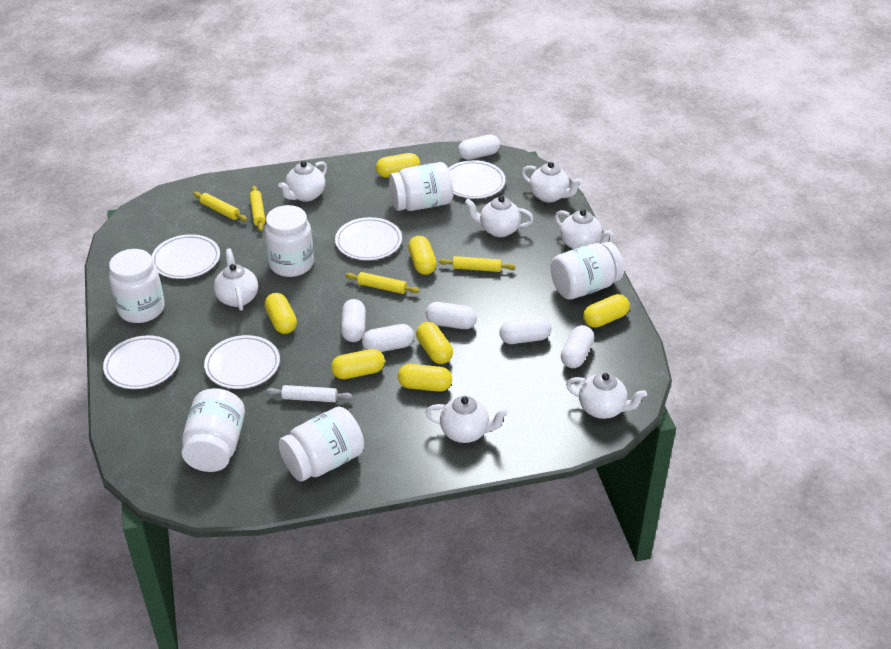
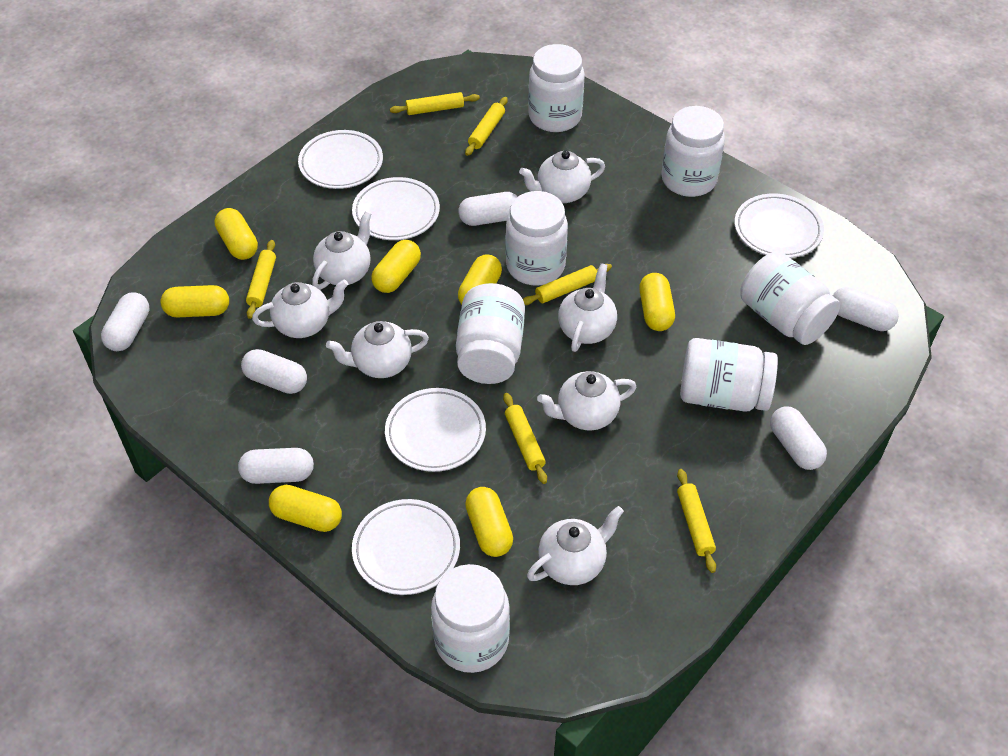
white jar: 6 -> 7
white rolling pin: 1 -> 0
yellow rolling pin: 4 -> 6

